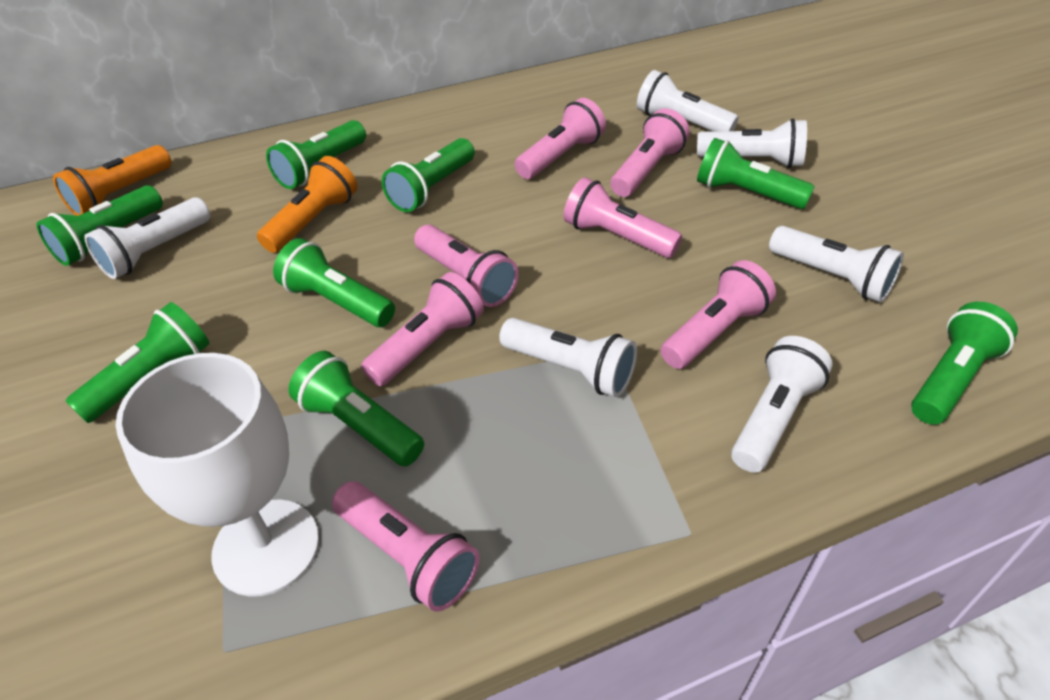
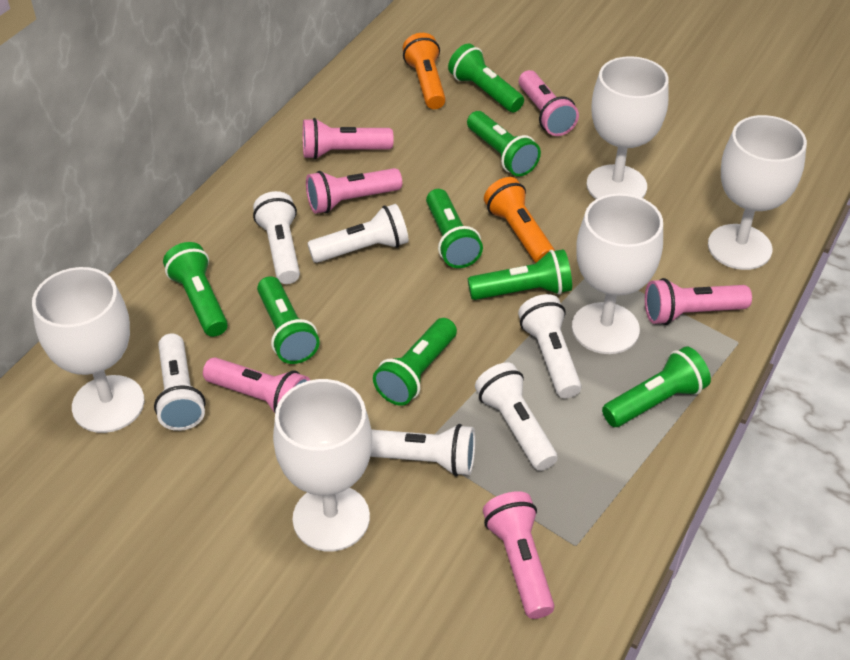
pink flashlight: 7 -> 6
white goblet: 1 -> 5

